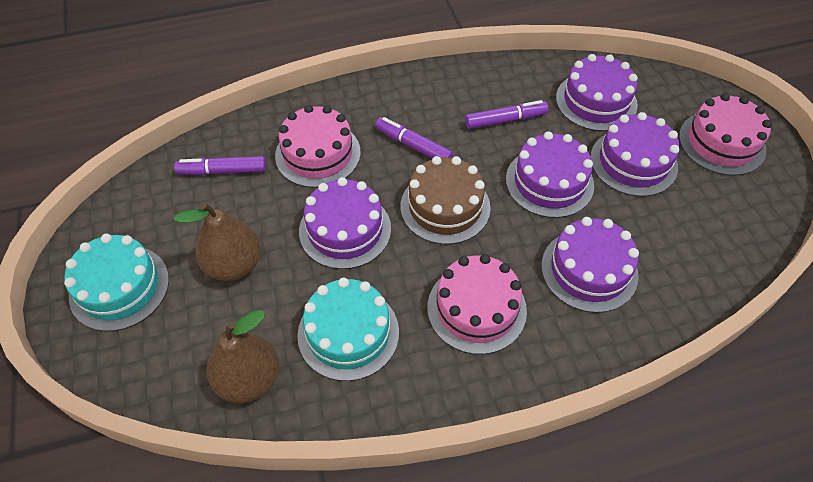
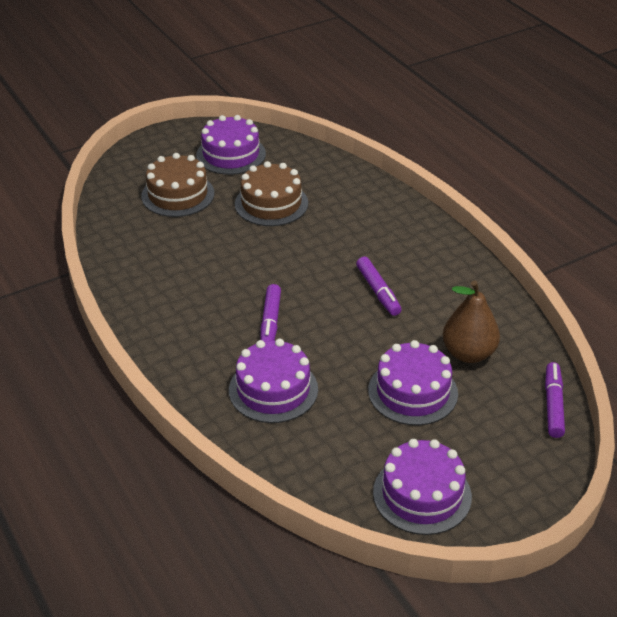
brown cake: 1 -> 2
brown pear: 2 -> 1
pink cake: 3 -> 0
purple cake: 5 -> 4
turquoise cake: 2 -> 0

